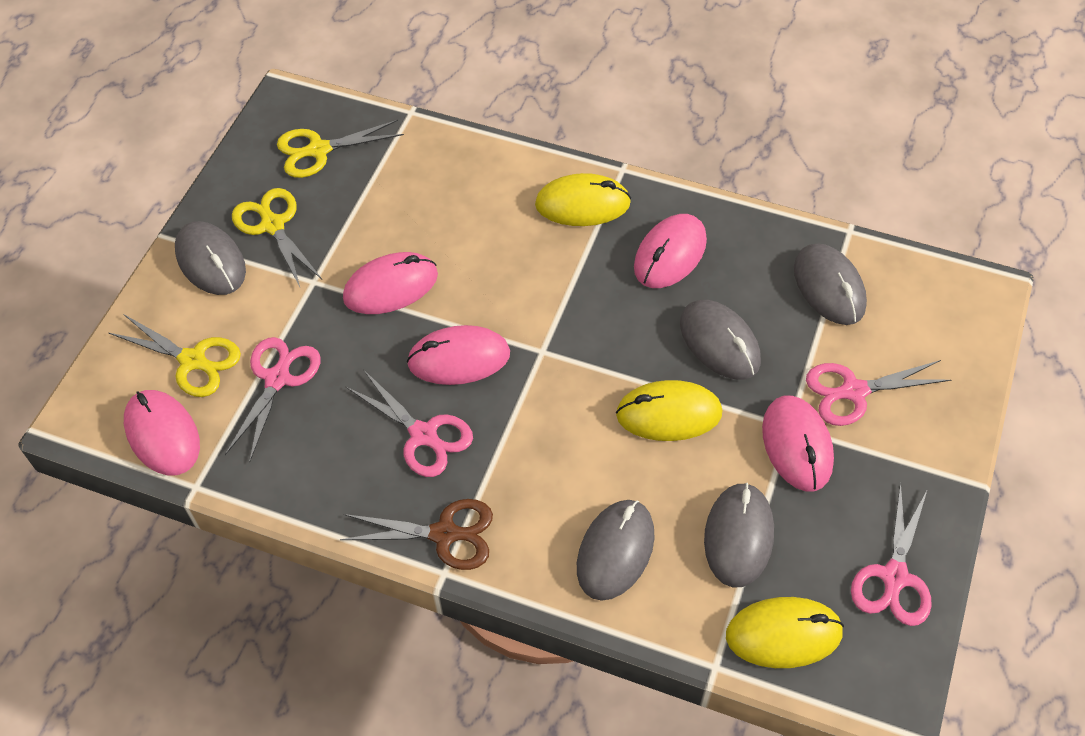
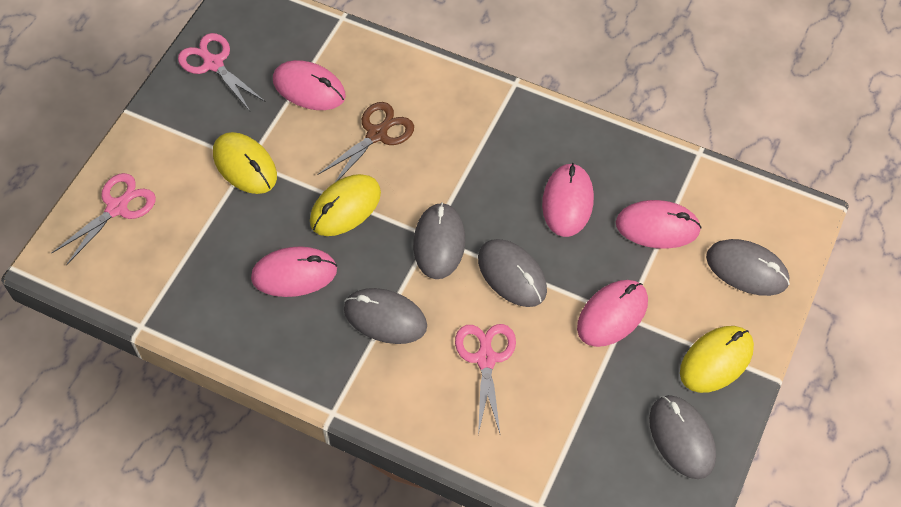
pink scissors: 4 -> 3
yellow scissors: 3 -> 0

